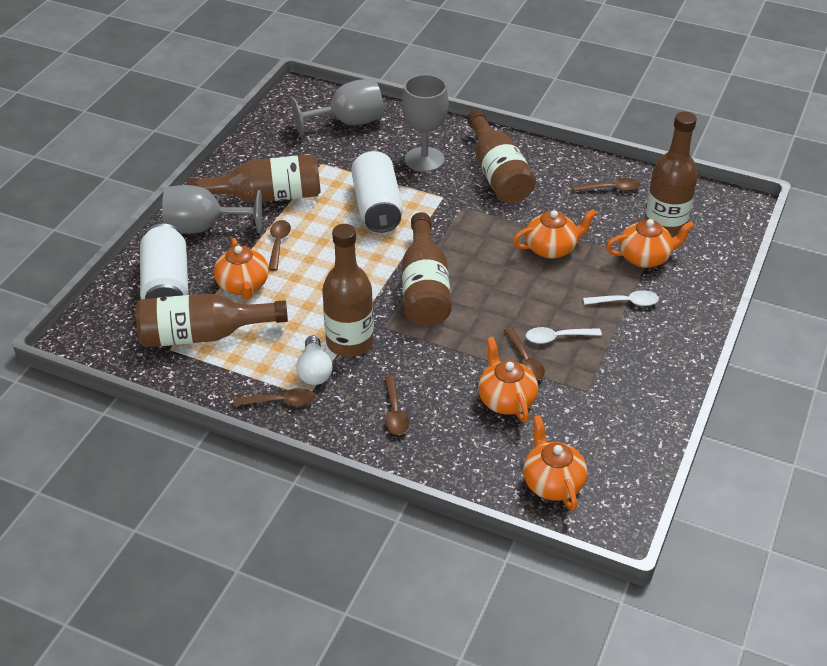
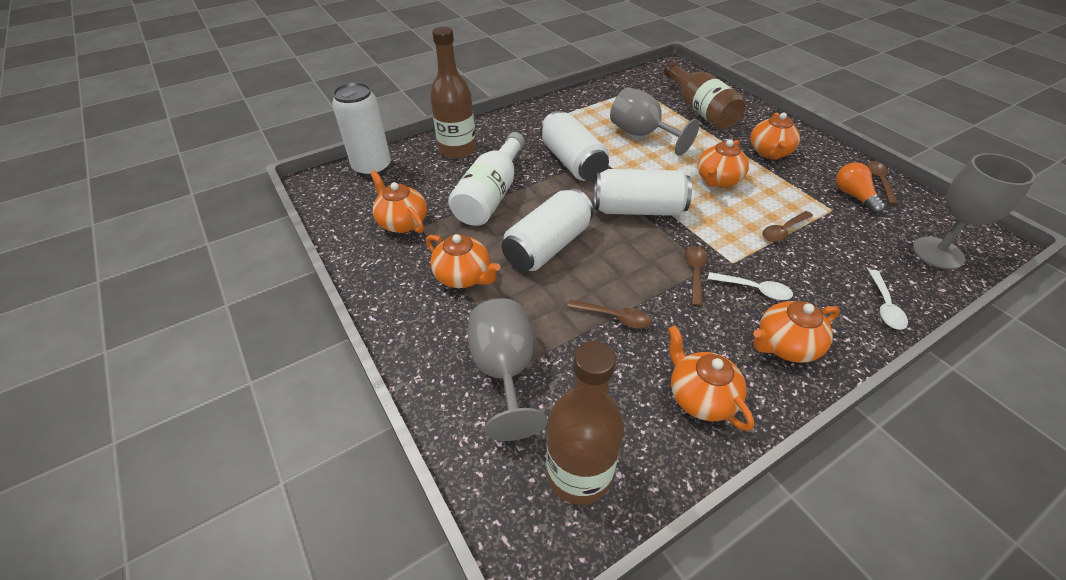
brown bottle: 6 -> 3
brown spoon: 5 -> 4
orange light bulb: 0 -> 1
orange teapot: 5 -> 6
white bottle: 0 -> 1
white can: 2 -> 4
white light bulb: 1 -> 0

